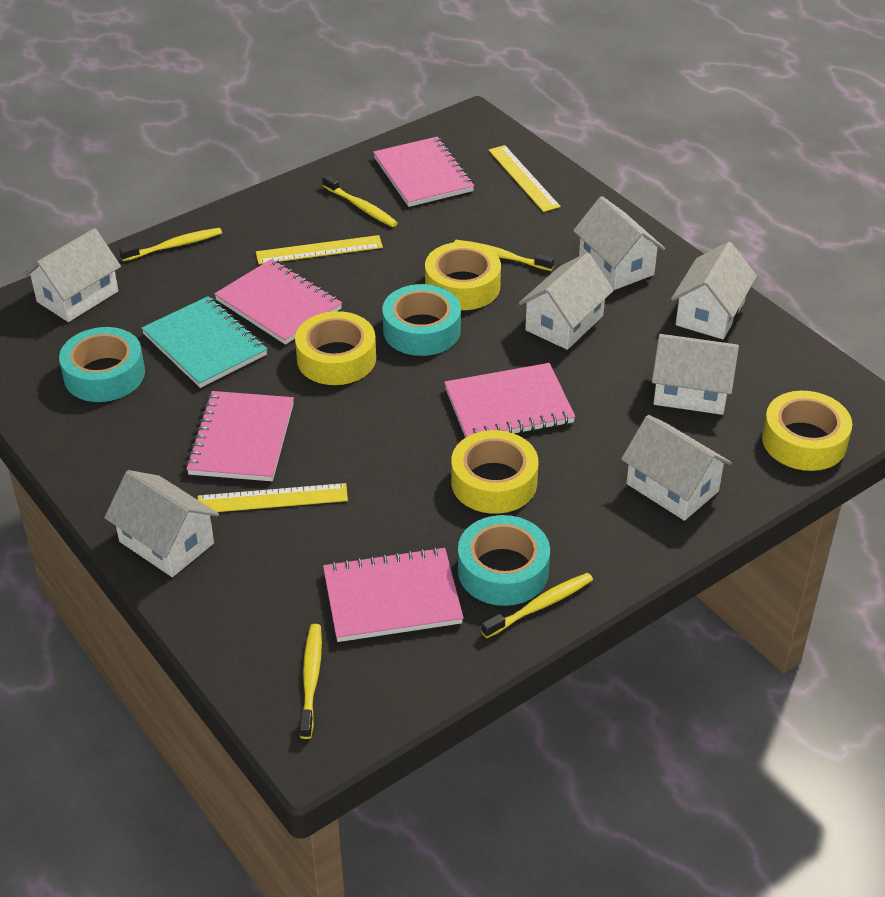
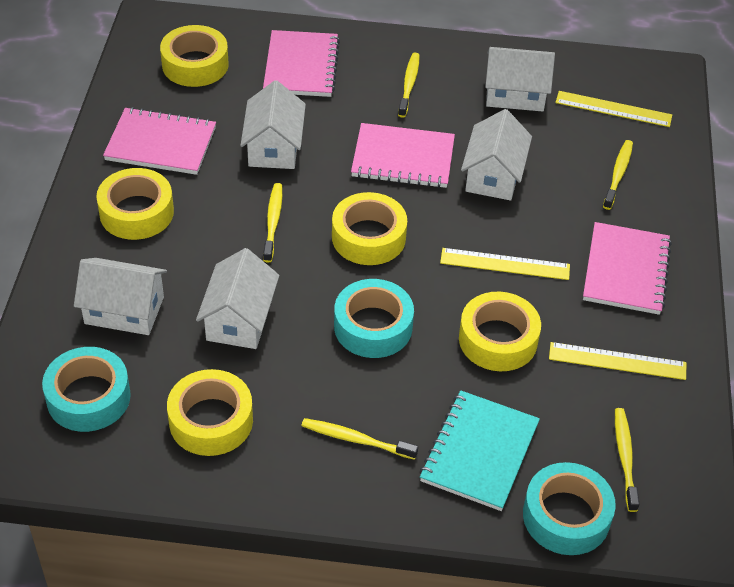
pink notebook: 5 -> 4
white house: 7 -> 5
yellow tape: 4 -> 5

